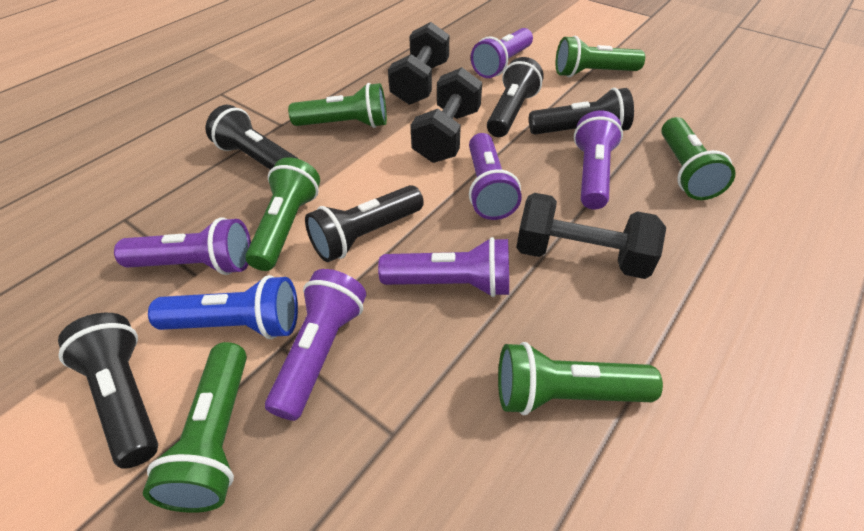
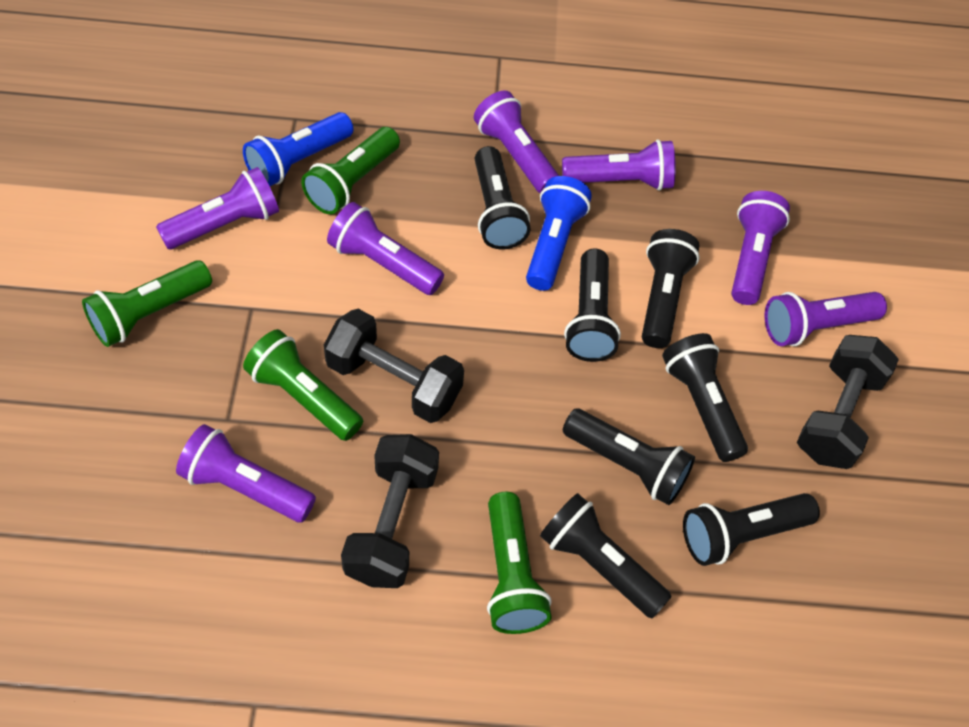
black flashlight: 5 -> 7
blue flashlight: 1 -> 2
green flashlight: 6 -> 4
purple flashlight: 6 -> 7

